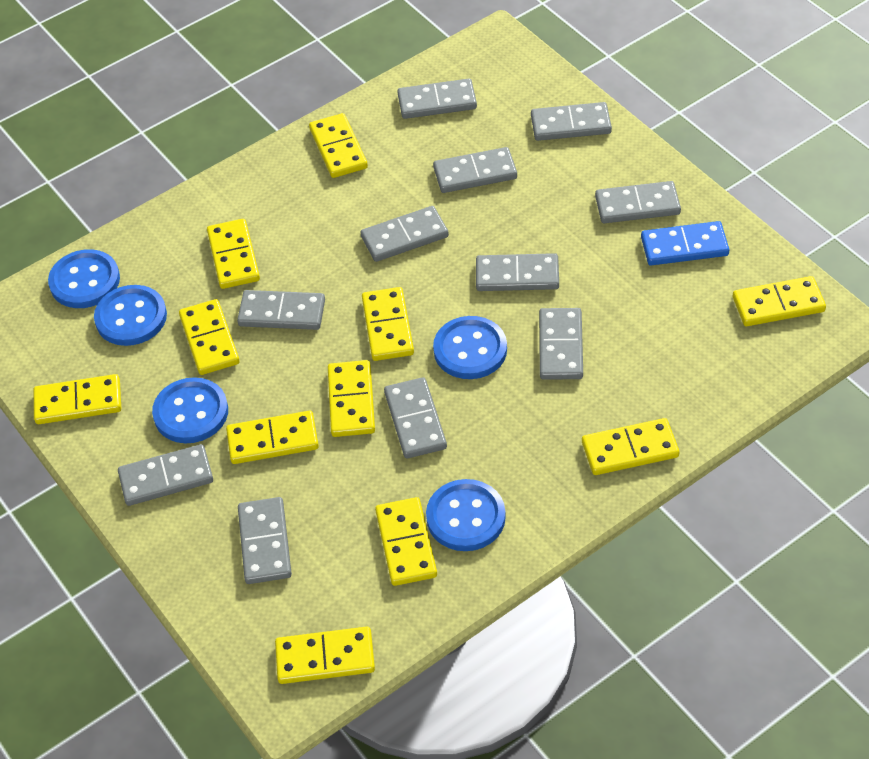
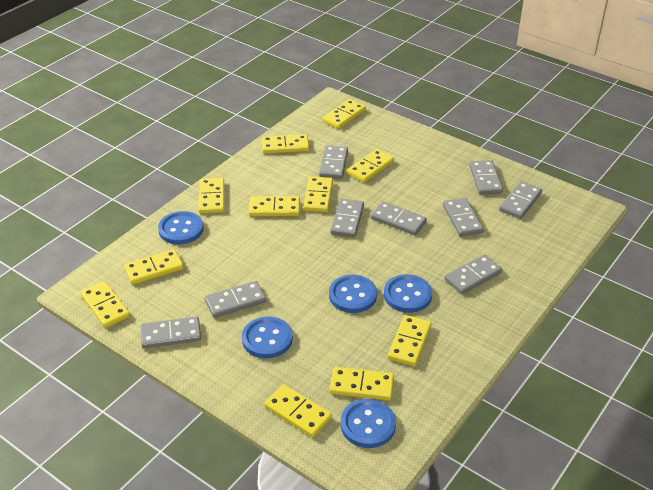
blue domino: 1 -> 0
grey domino: 11 -> 9

